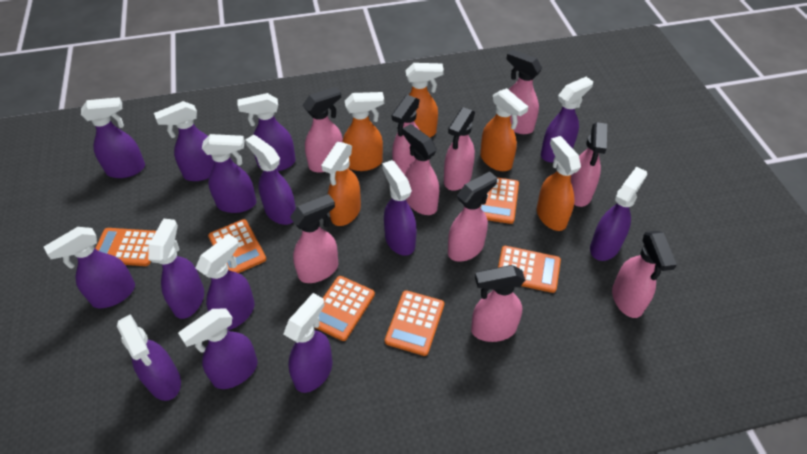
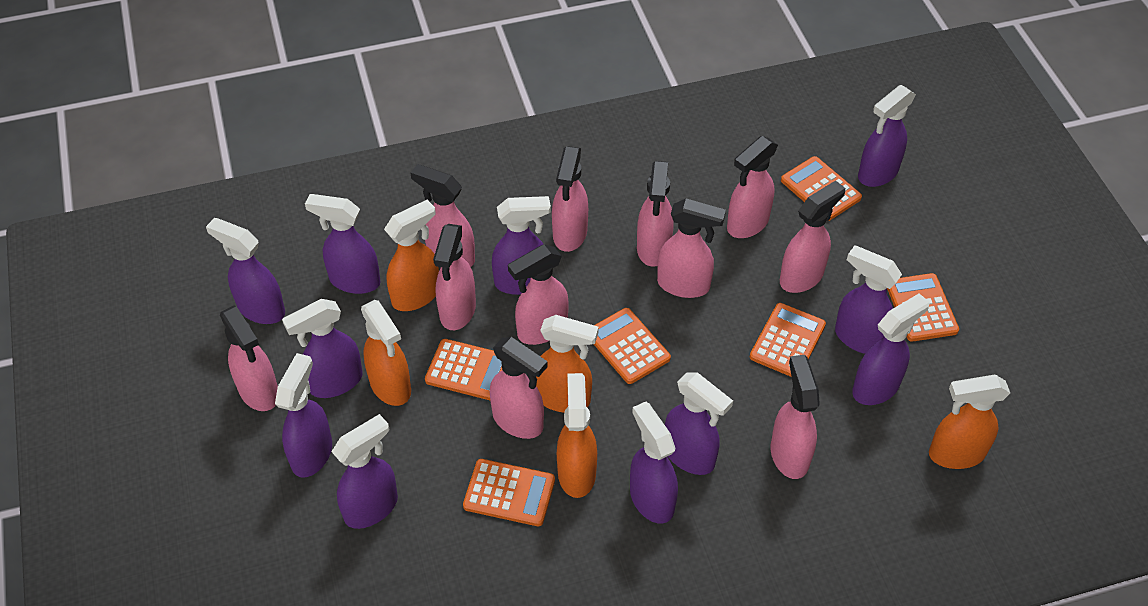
pink spray bottle: 10 -> 11
purple spray bottle: 14 -> 11

